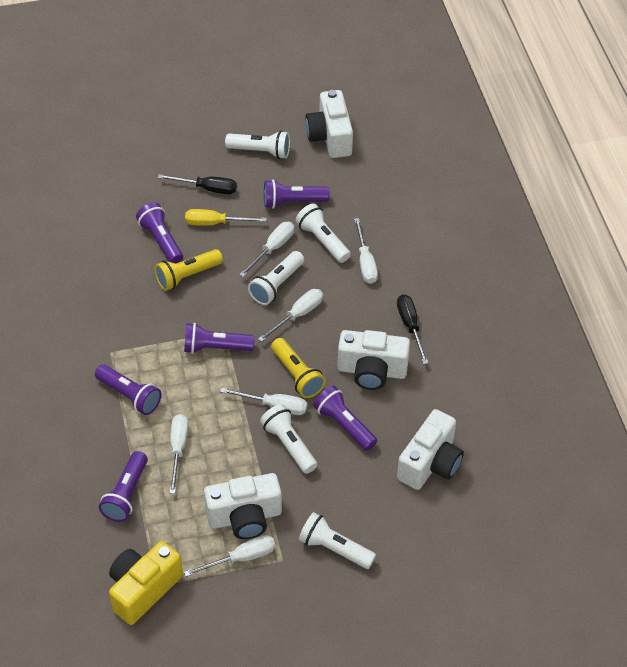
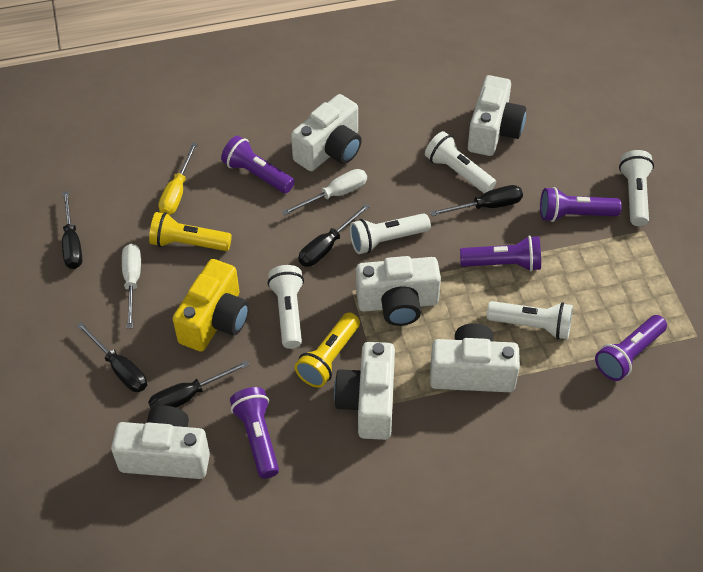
black screwdriver: 2 -> 5
purple flashlight: 6 -> 5
white camera: 4 -> 6
white screwdriver: 6 -> 2

